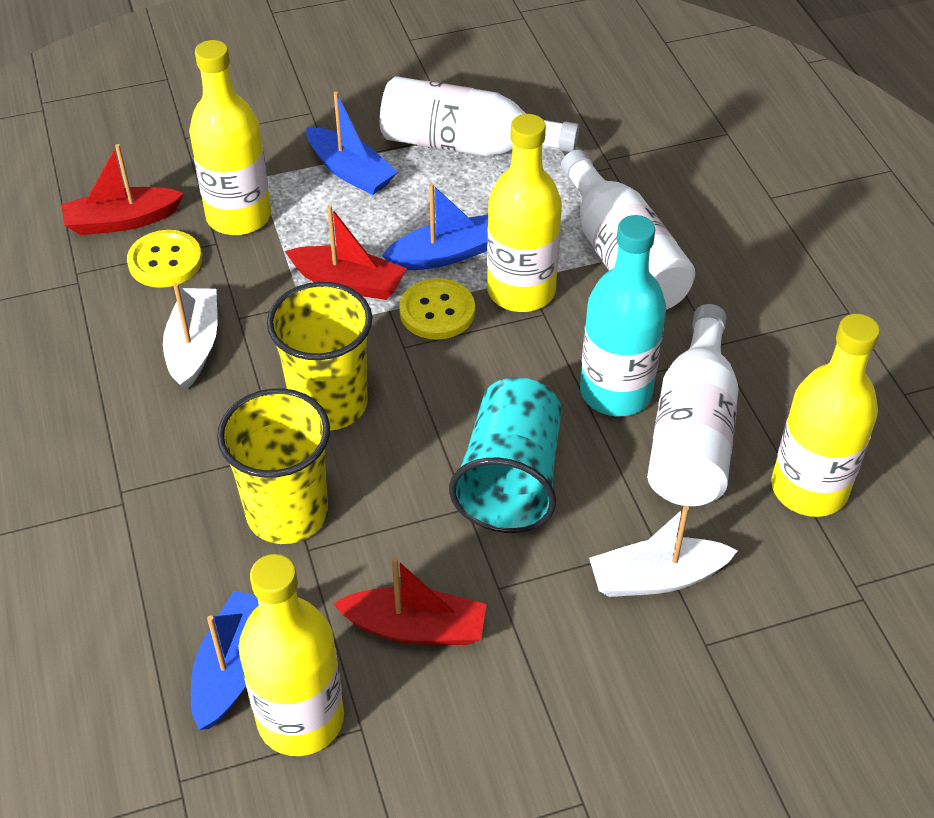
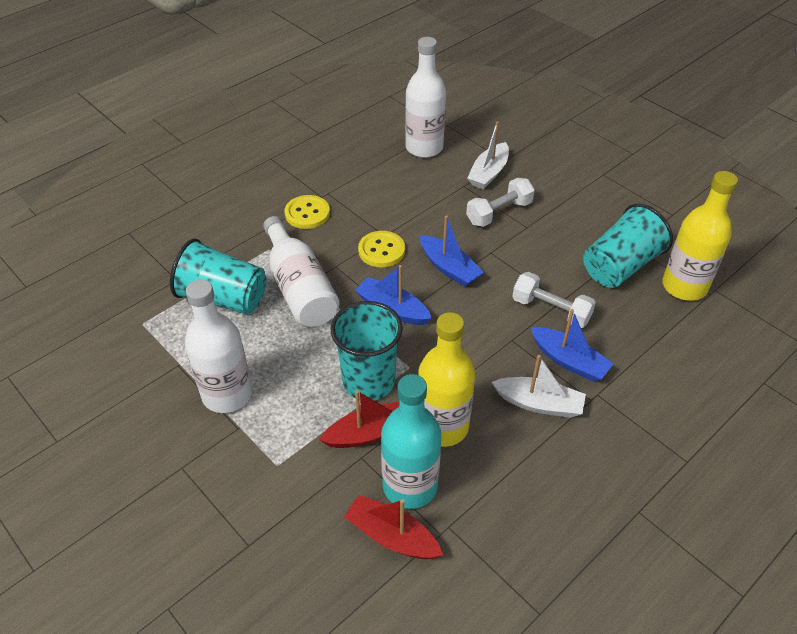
red boat: 3 -> 2
turquoise cup: 1 -> 3
white dumbbell: 0 -> 2
yellow bottle: 4 -> 2
yellow cup: 2 -> 0

